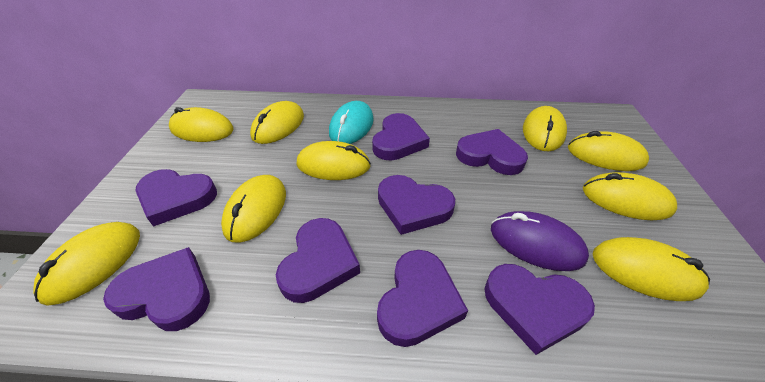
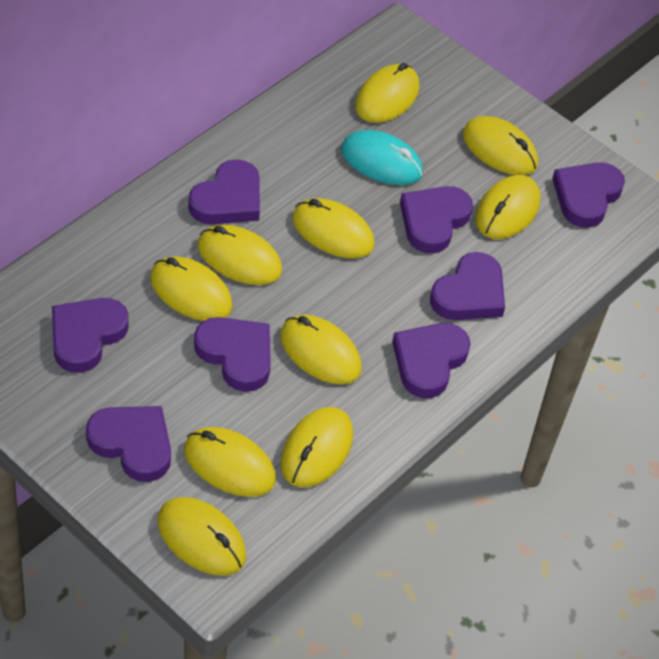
purple mouse: 1 -> 0
yellow mouse: 9 -> 10

